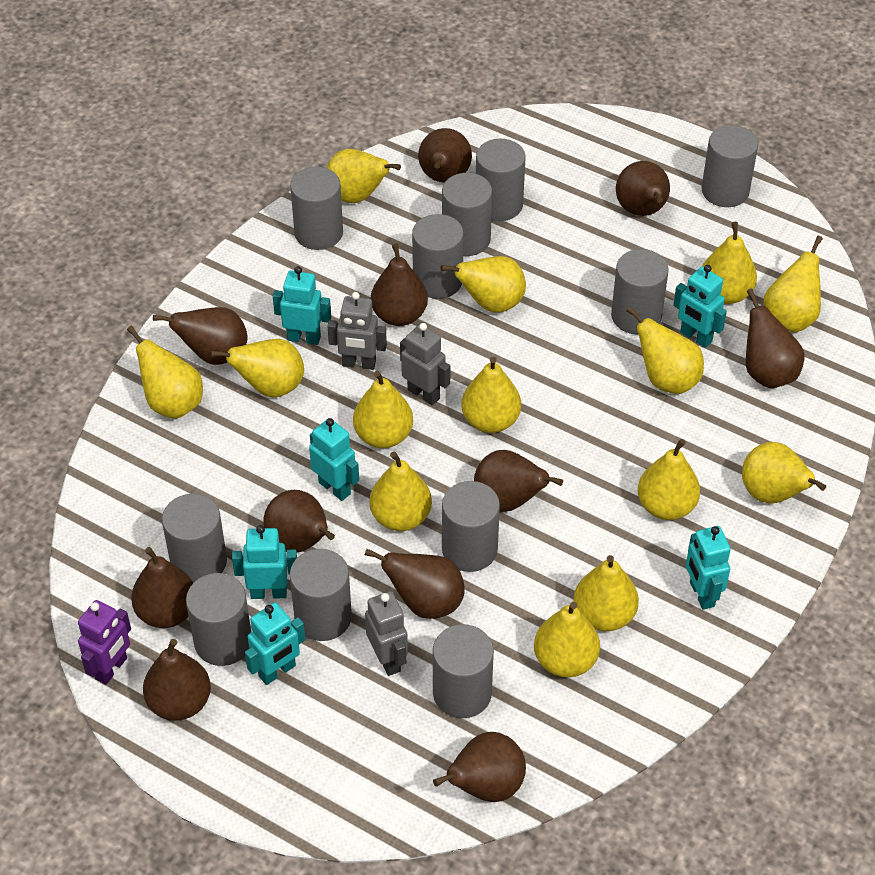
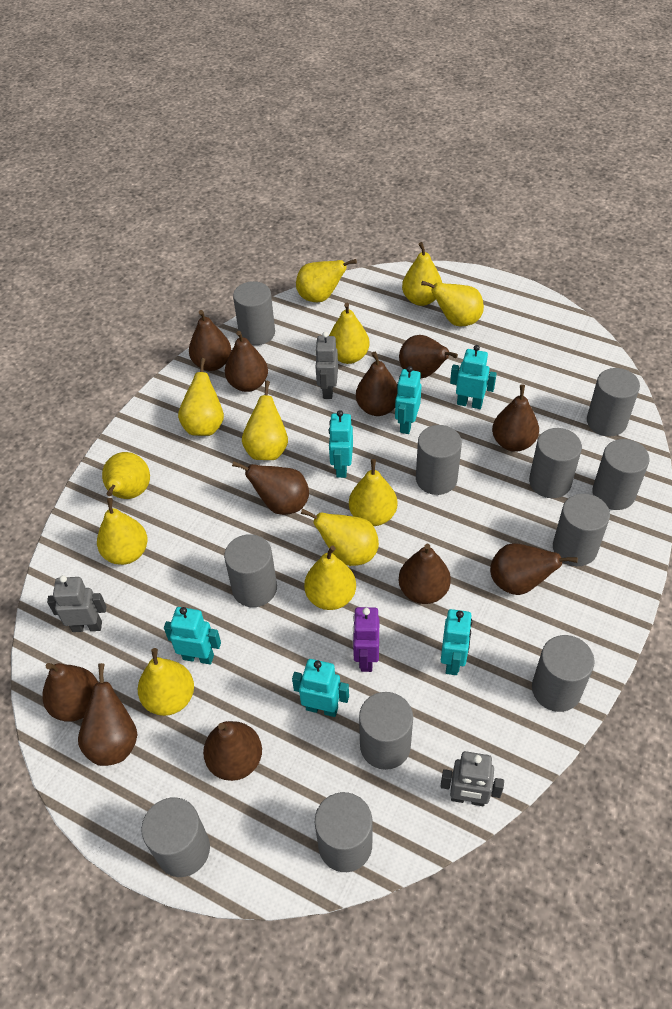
yellow pear: 14 -> 12

